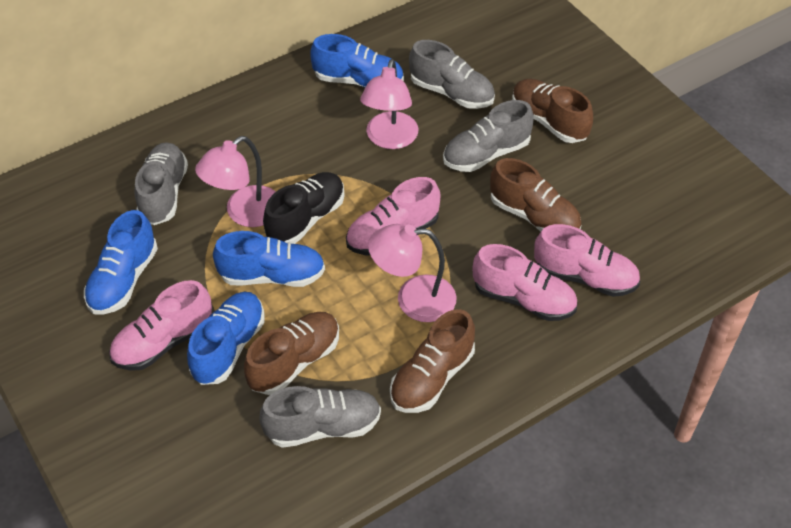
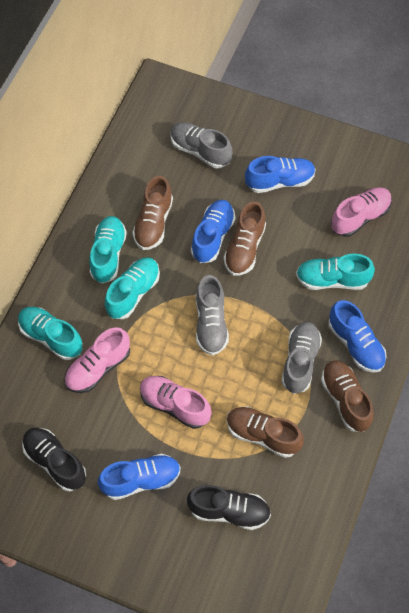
black shoe: 1 -> 2
grey shoe: 4 -> 3
pink lamp: 3 -> 0
pink shoe: 4 -> 3
turquoise shoe: 0 -> 4

